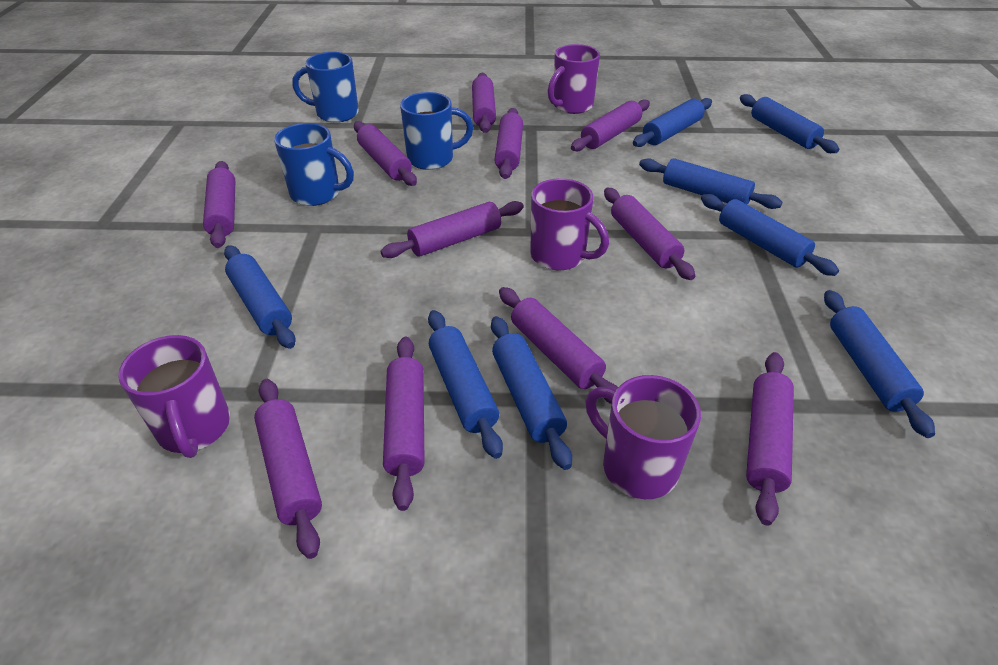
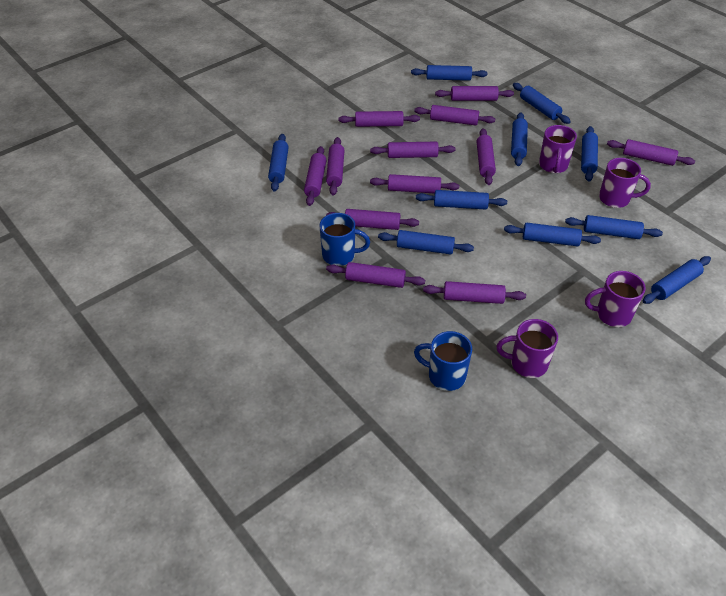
blue mug: 3 -> 2
blue rolling pin: 8 -> 10
purple rolling pin: 11 -> 12

